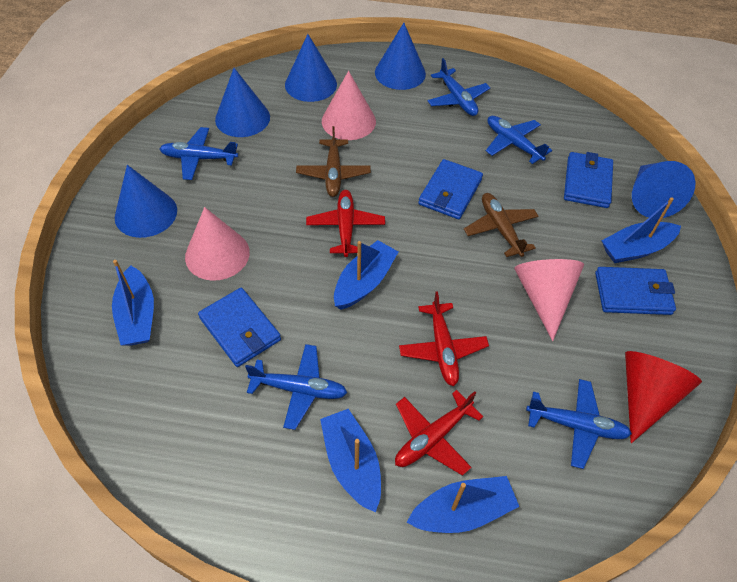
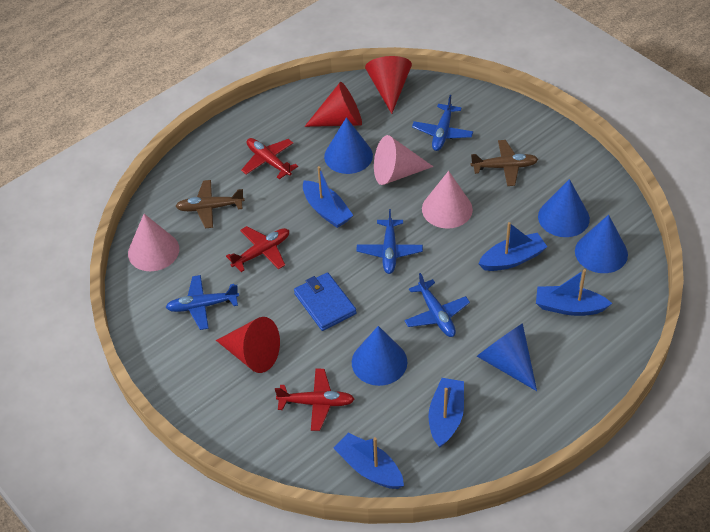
blue plane: 5 -> 4
blue wallet: 4 -> 1
red cone: 1 -> 3

